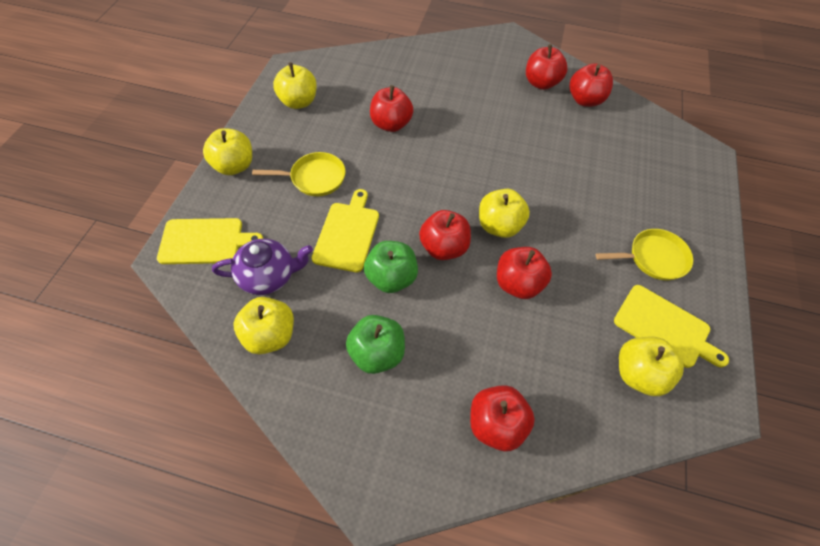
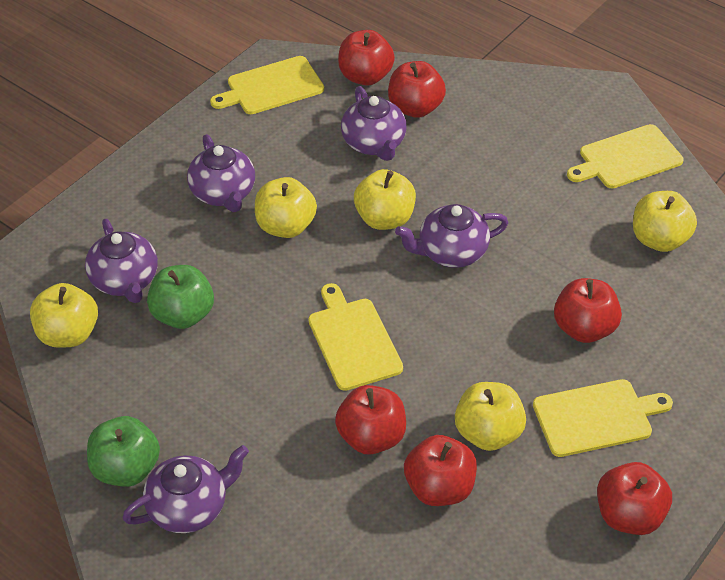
purple teapot: 1 -> 5
yellow cutting board: 3 -> 4
yellow pan: 2 -> 0

